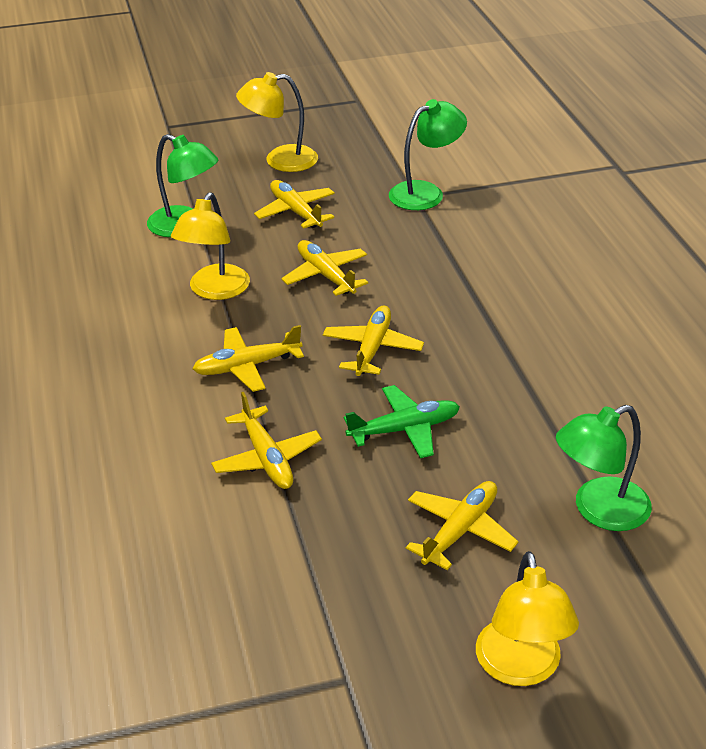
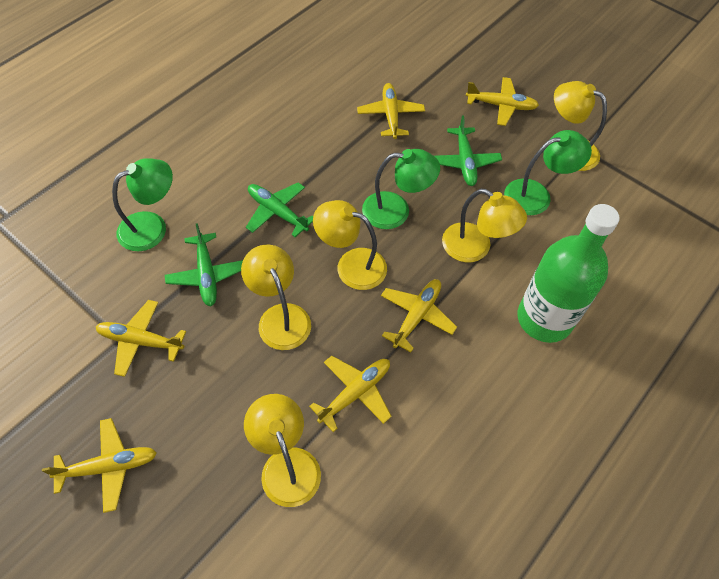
green bottle: 0 -> 1
green plane: 1 -> 3
yellow lamp: 3 -> 5

